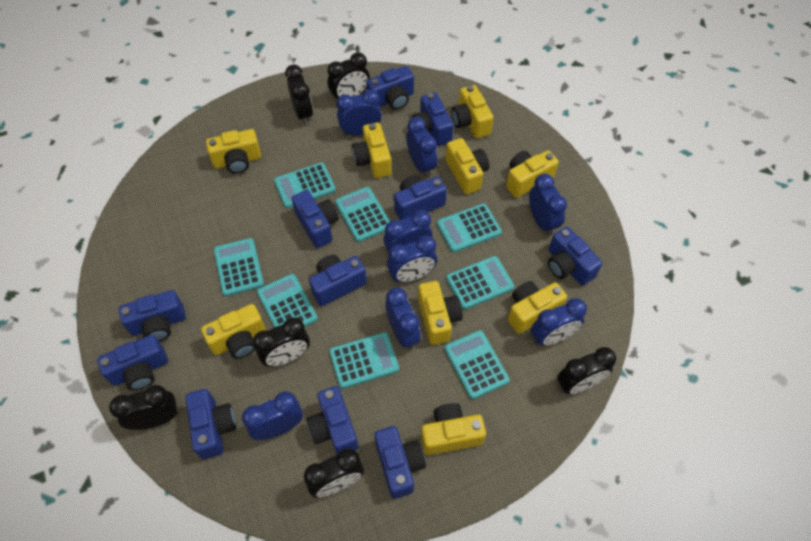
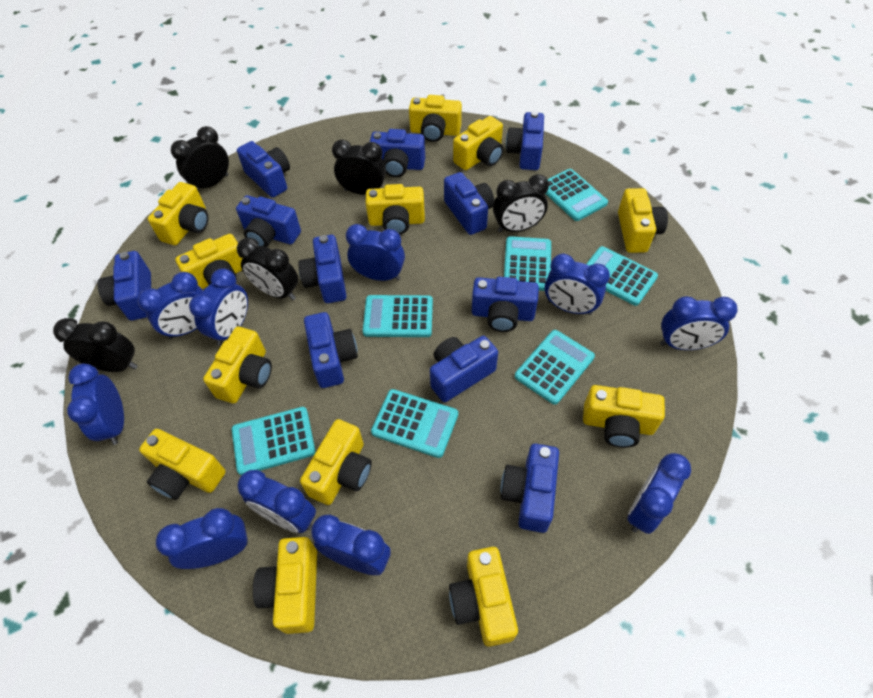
black clock: 6 -> 5
blue clock: 8 -> 10
turquoise calculator: 8 -> 7
yellow camera: 9 -> 12

